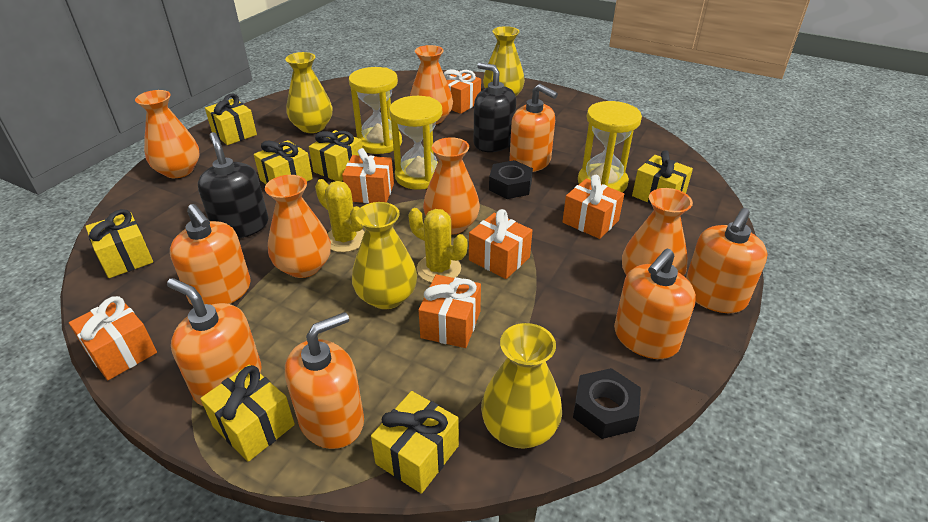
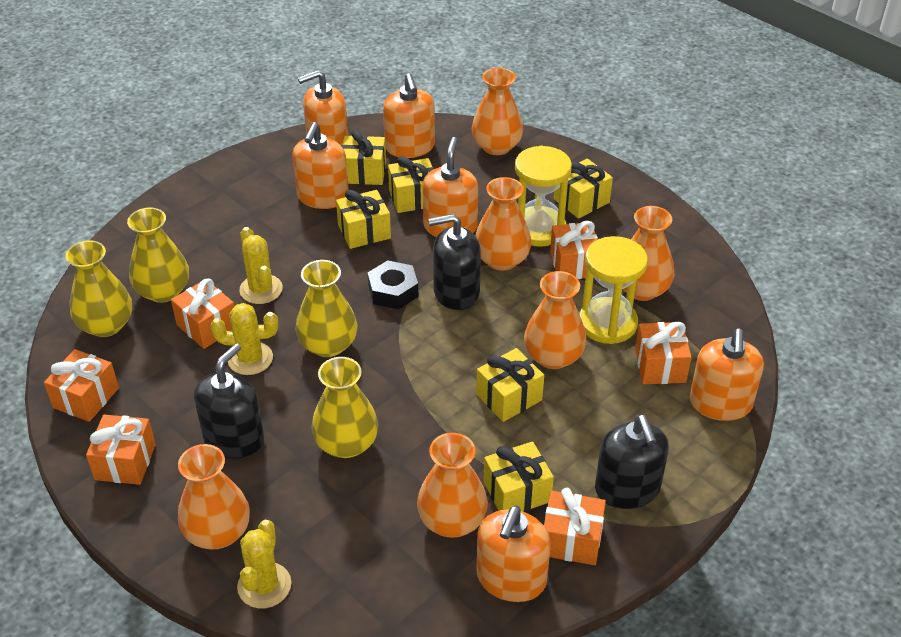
black nut: 2 -> 1
black soap dispenser: 2 -> 3
orange vase: 5 -> 6
yellow cactus: 2 -> 3
yellow gift: 7 -> 6
yellow hourglass: 3 -> 2

